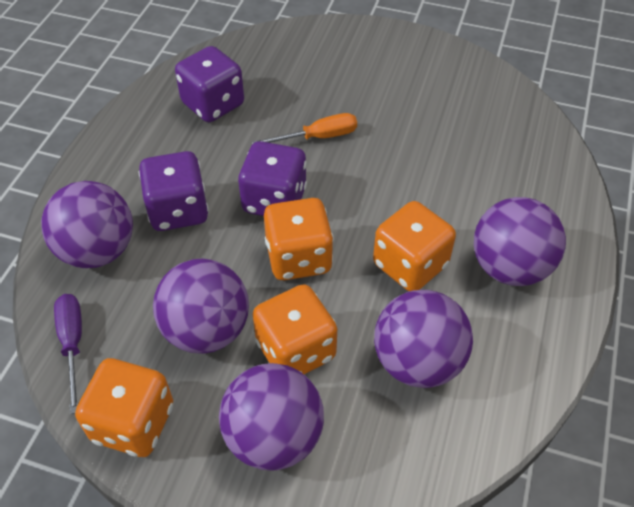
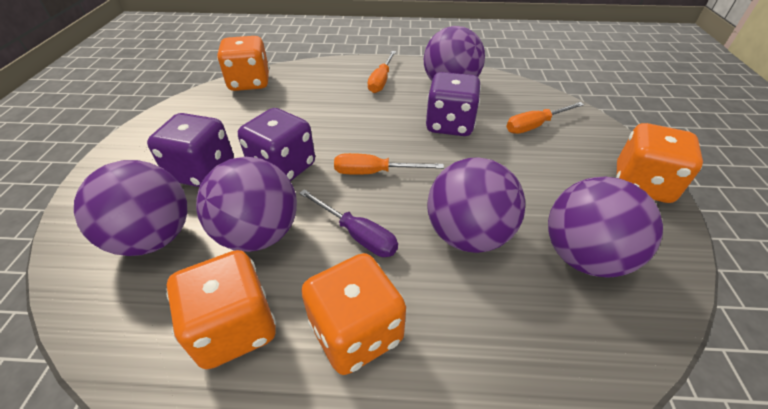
orange screwdriver: 1 -> 3

